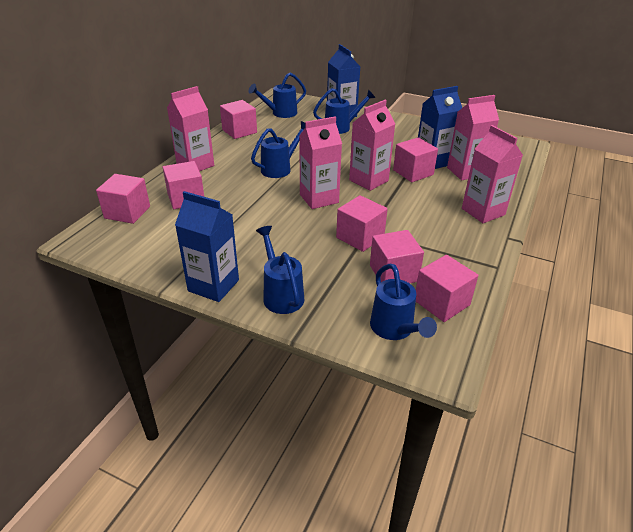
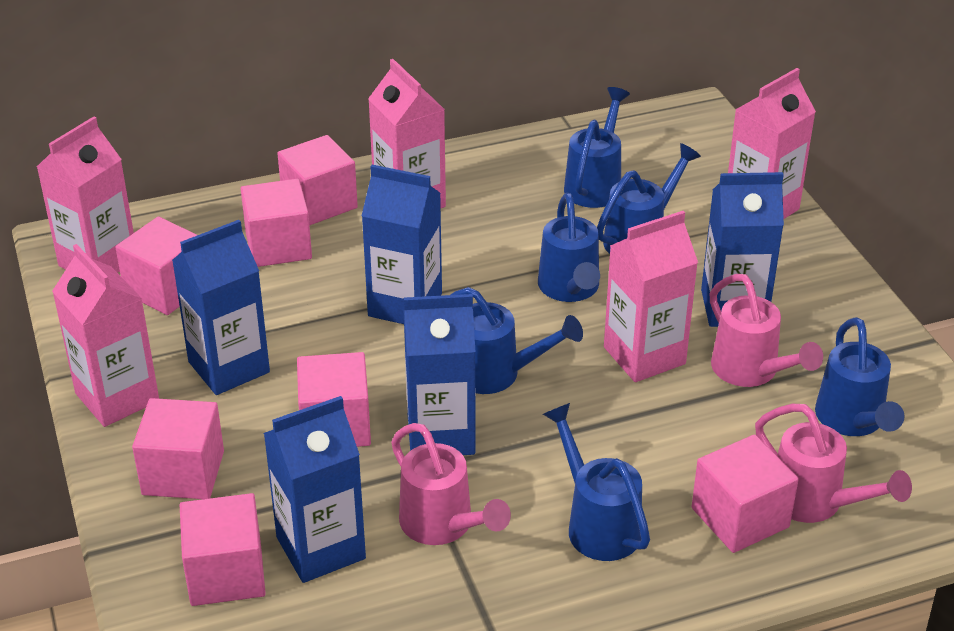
blue carton: 3 -> 5
blue watering can: 5 -> 6
pink watering can: 0 -> 3

